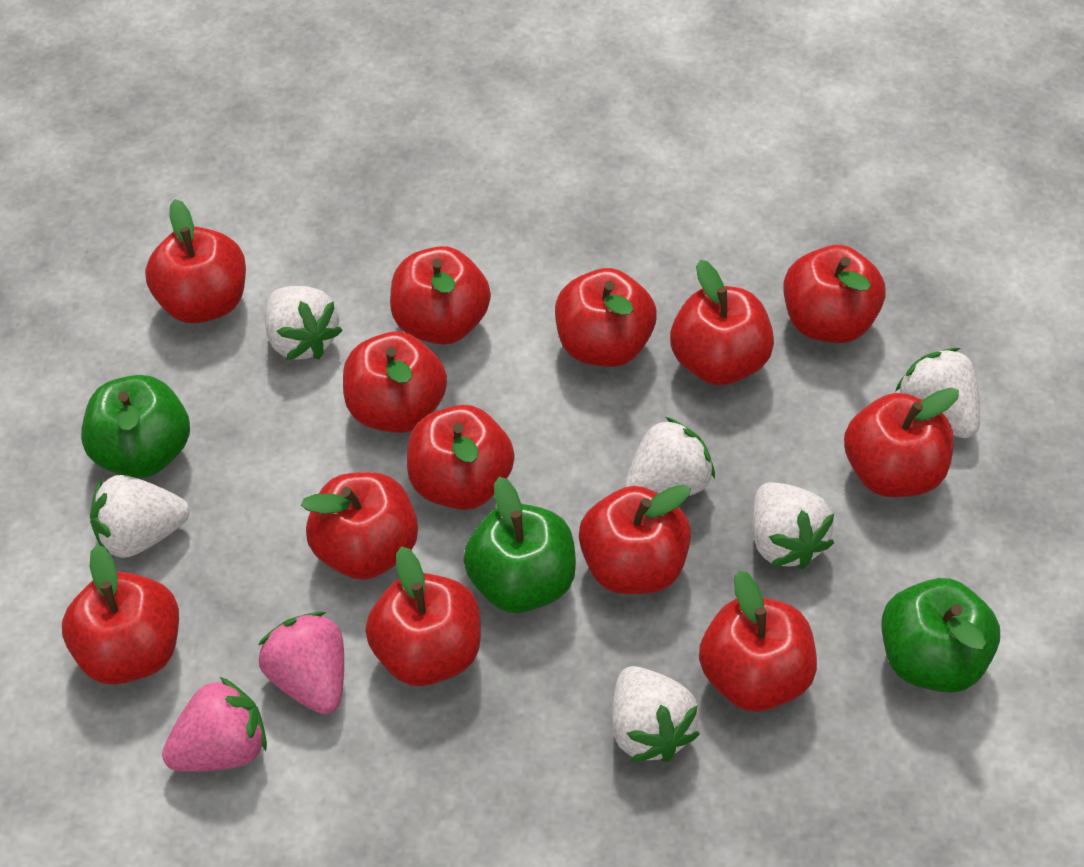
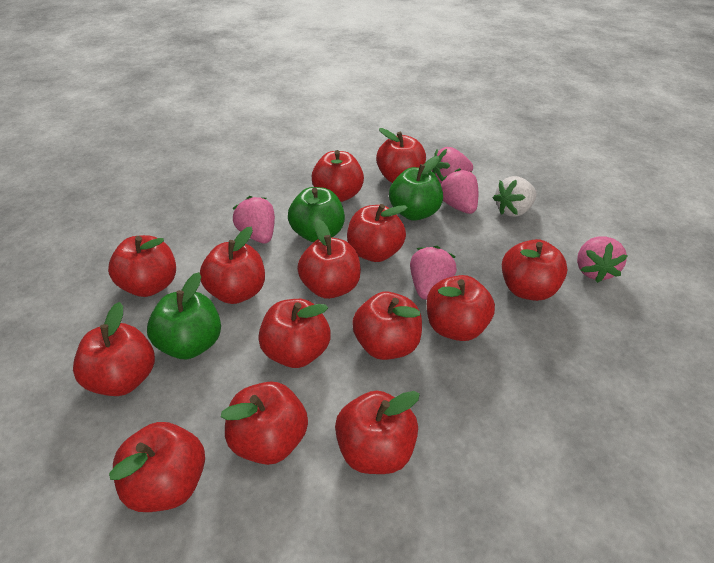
pink strawberry: 2 -> 5
red apple: 13 -> 14
white strawberry: 6 -> 1

